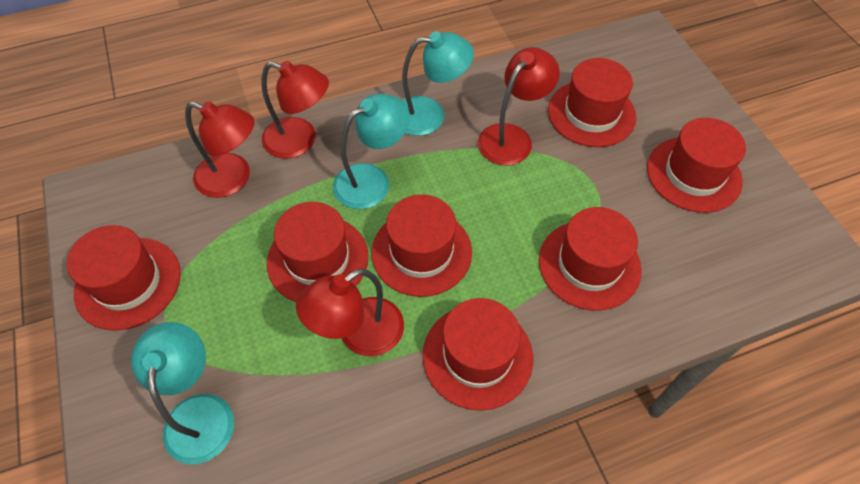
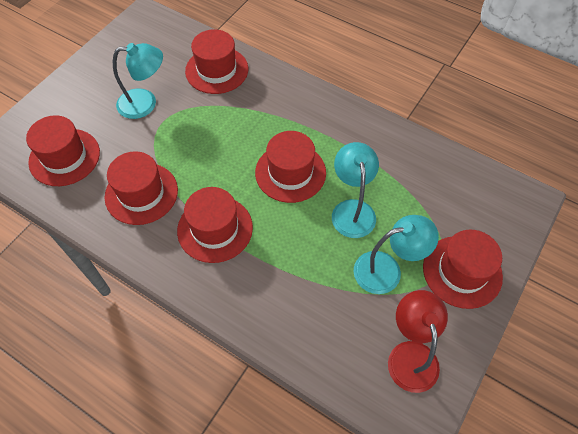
red hat: 7 -> 6
red lamp: 4 -> 1

